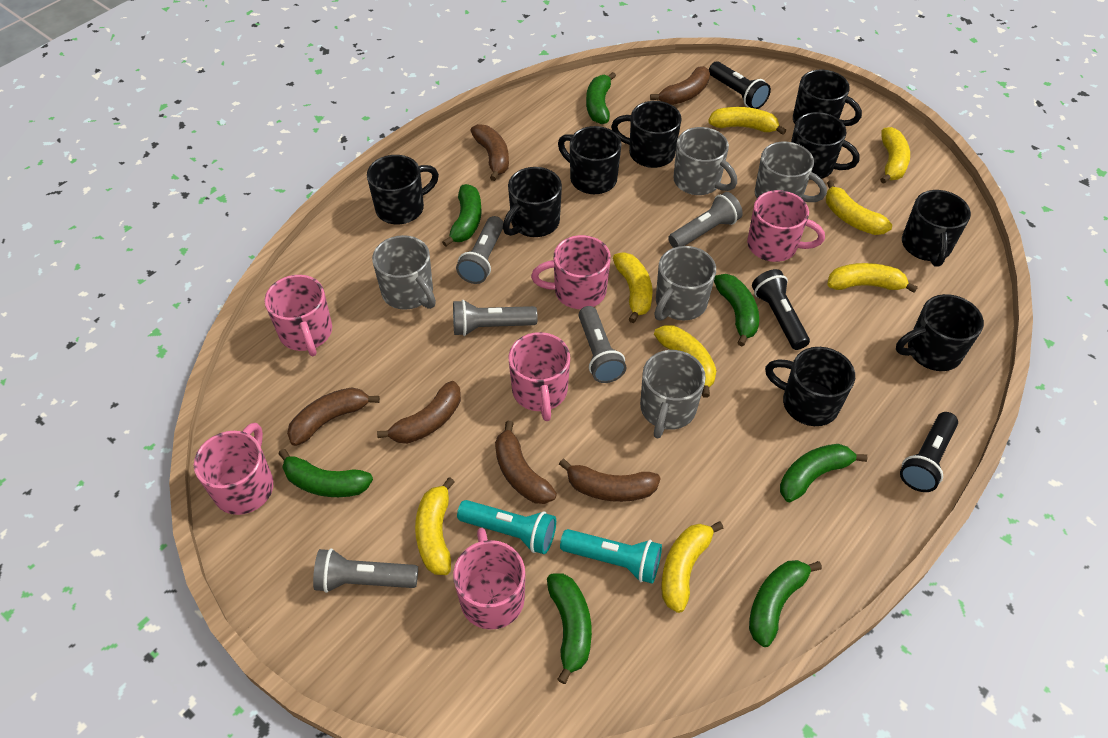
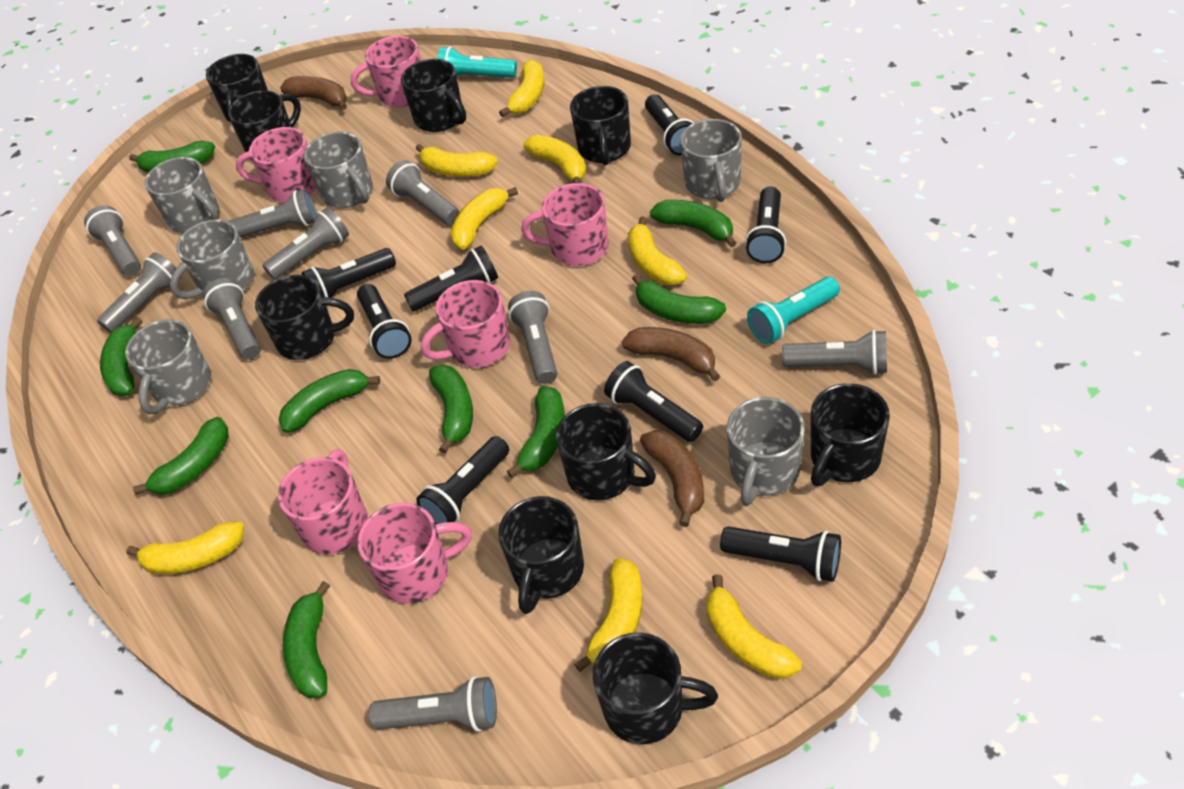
black flashlight: 3 -> 8
brown banana: 6 -> 3
green banana: 7 -> 9
grey flashlight: 5 -> 9
grey mug: 5 -> 6

